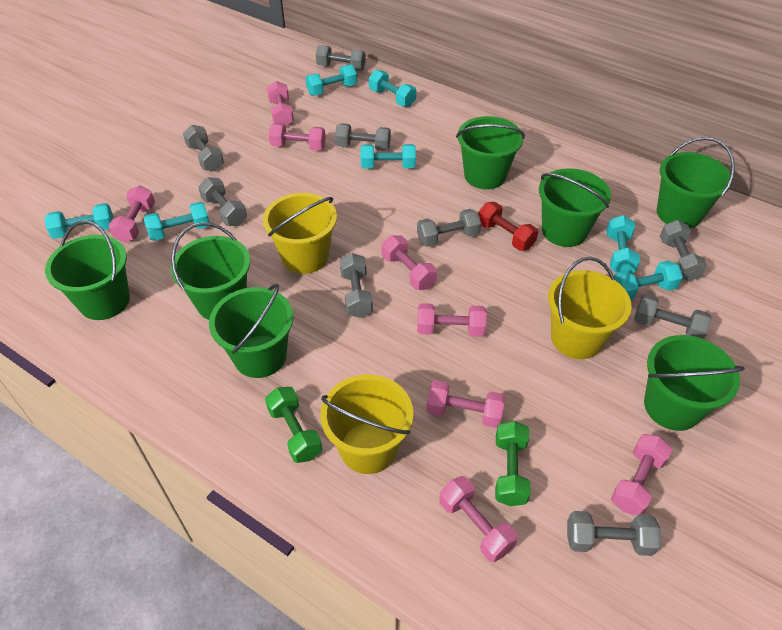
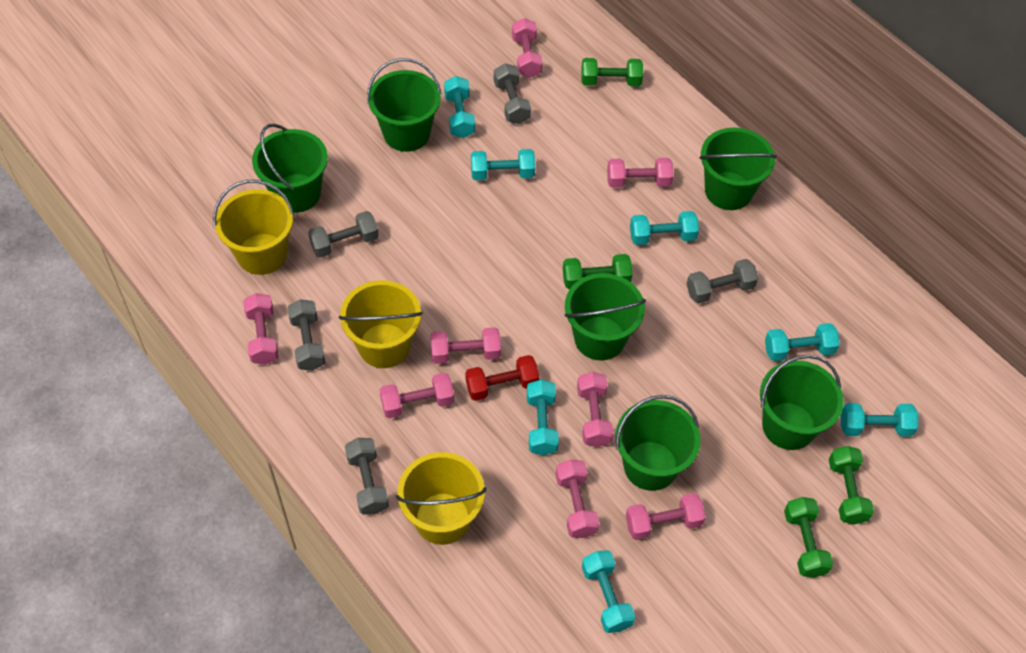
green bucket: 7 -> 6
green dumbbell: 2 -> 4
grey dumbbell: 9 -> 5

